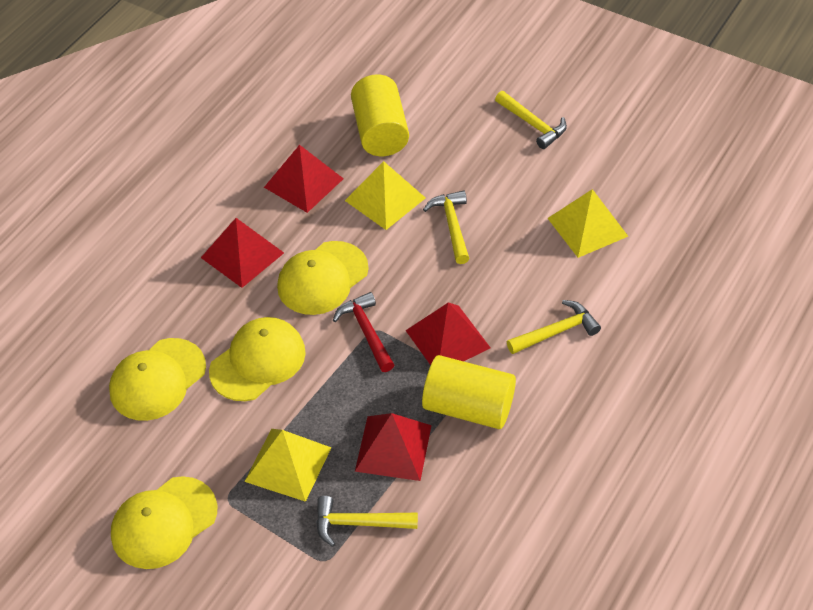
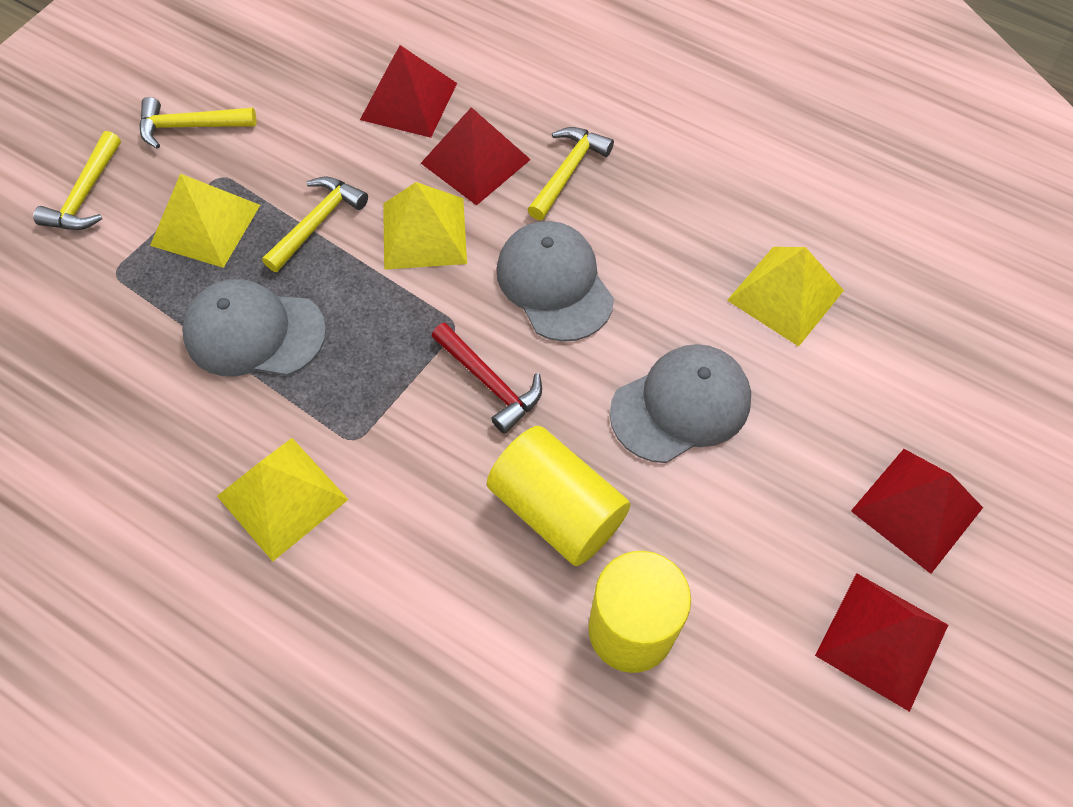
grey cap: 0 -> 3
yellow cap: 4 -> 0
yellow pyramid: 3 -> 4

